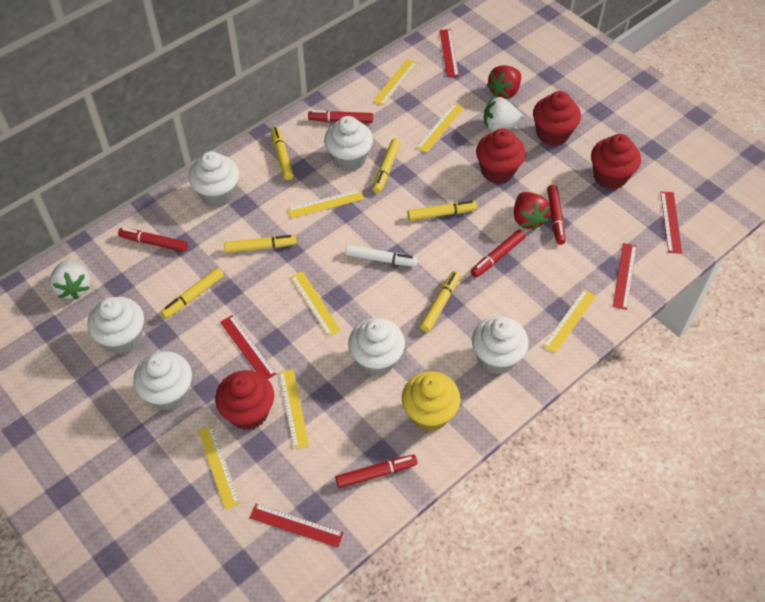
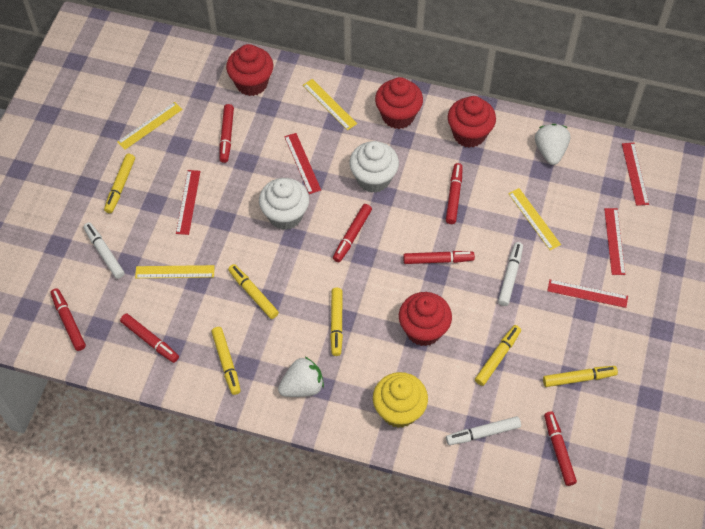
red marker: 5 -> 7
red strawberry: 2 -> 0
white cupcake: 6 -> 2
white marker: 1 -> 3
yellow ruler: 7 -> 4

